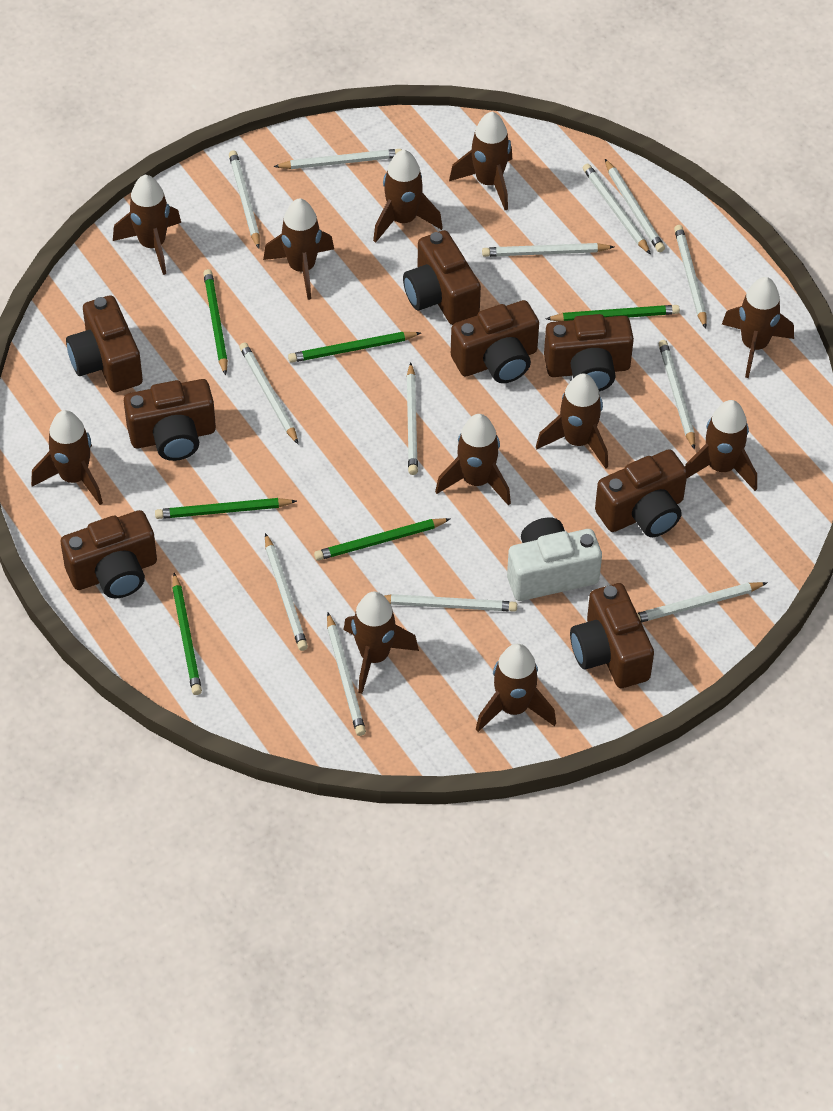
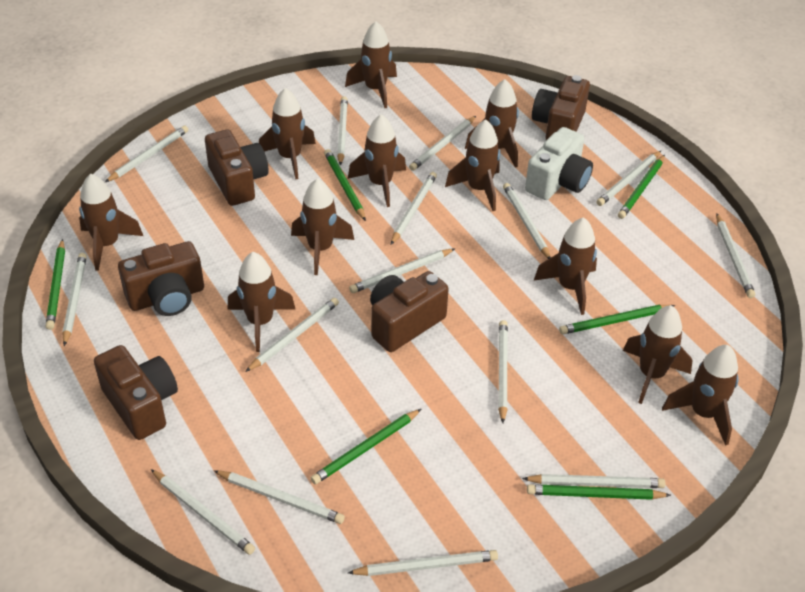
brown camera: 8 -> 5
white pencil: 13 -> 15

